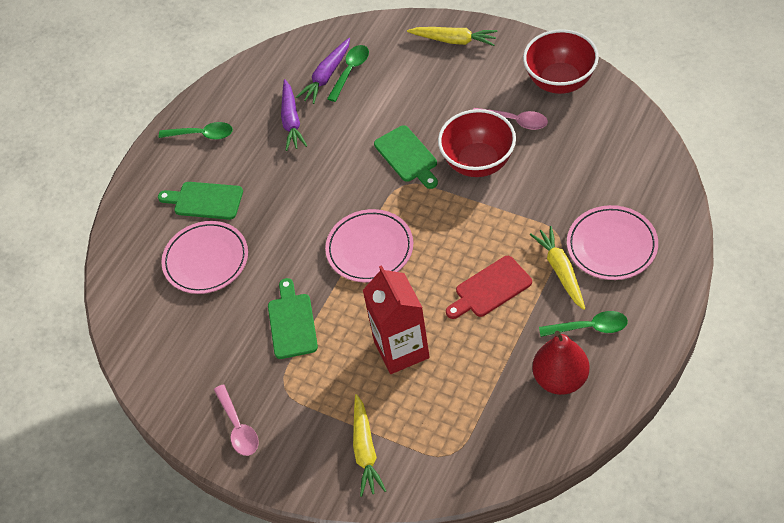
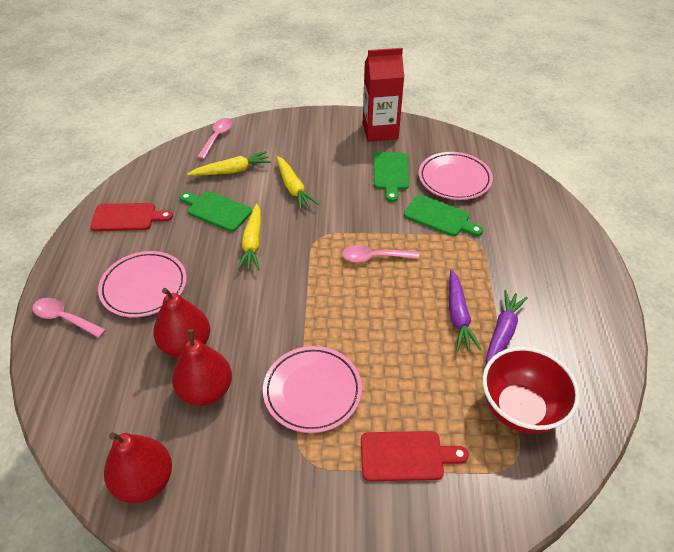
green spoon: 3 -> 0
pink spoon: 2 -> 3
red bowl: 2 -> 1
red cutting board: 1 -> 2
red pear: 1 -> 3

